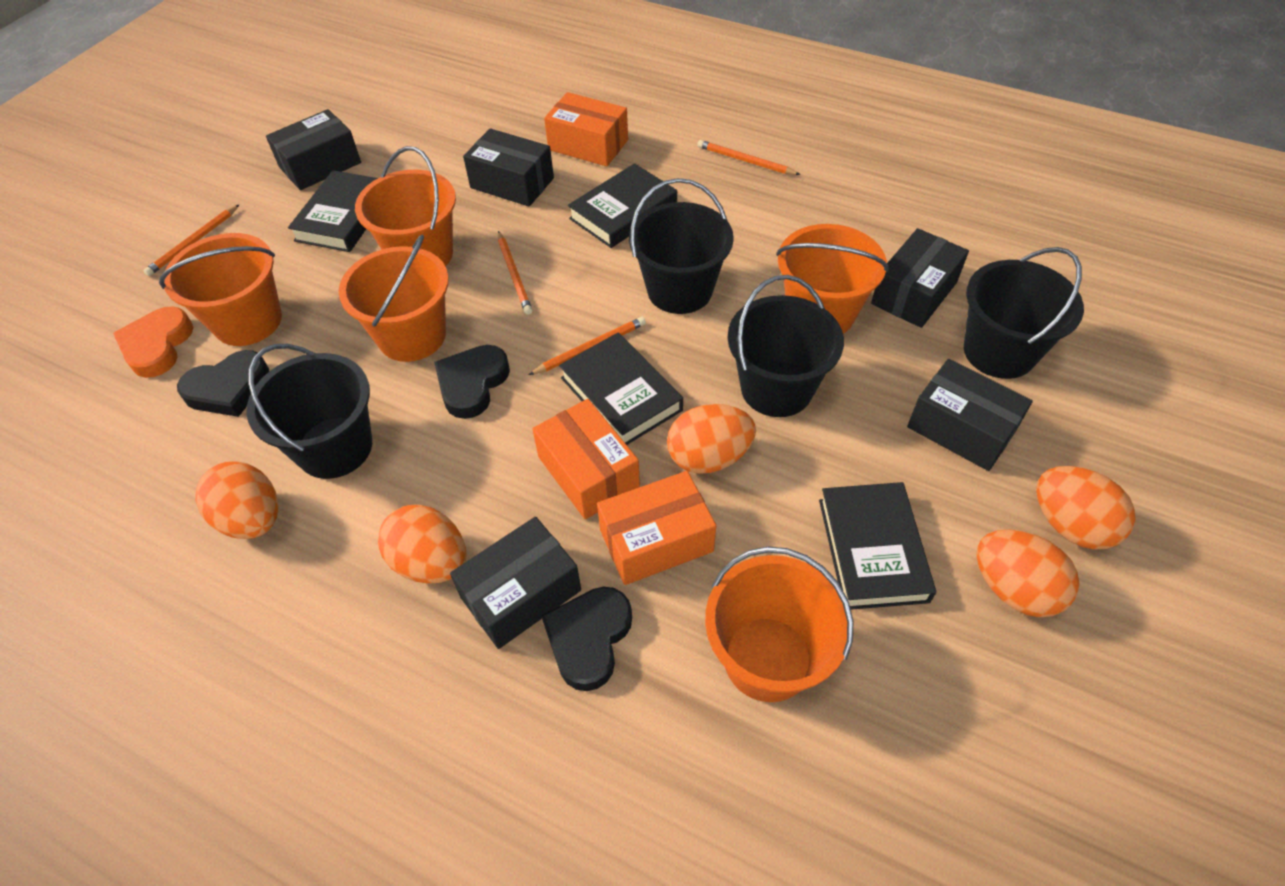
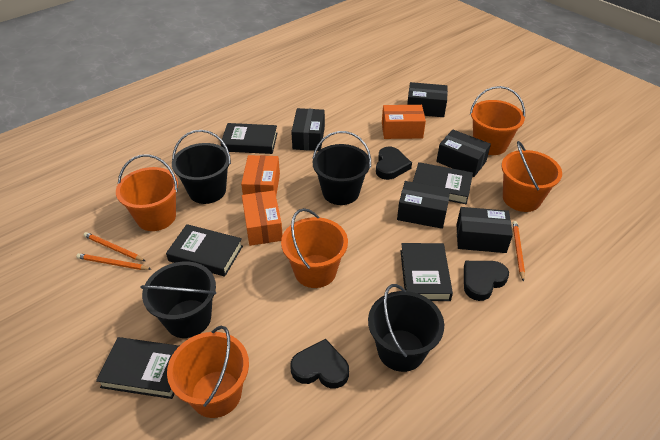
black book: 4 -> 5
orange egg: 5 -> 0
orange heart: 1 -> 0
orange pencil: 4 -> 3

